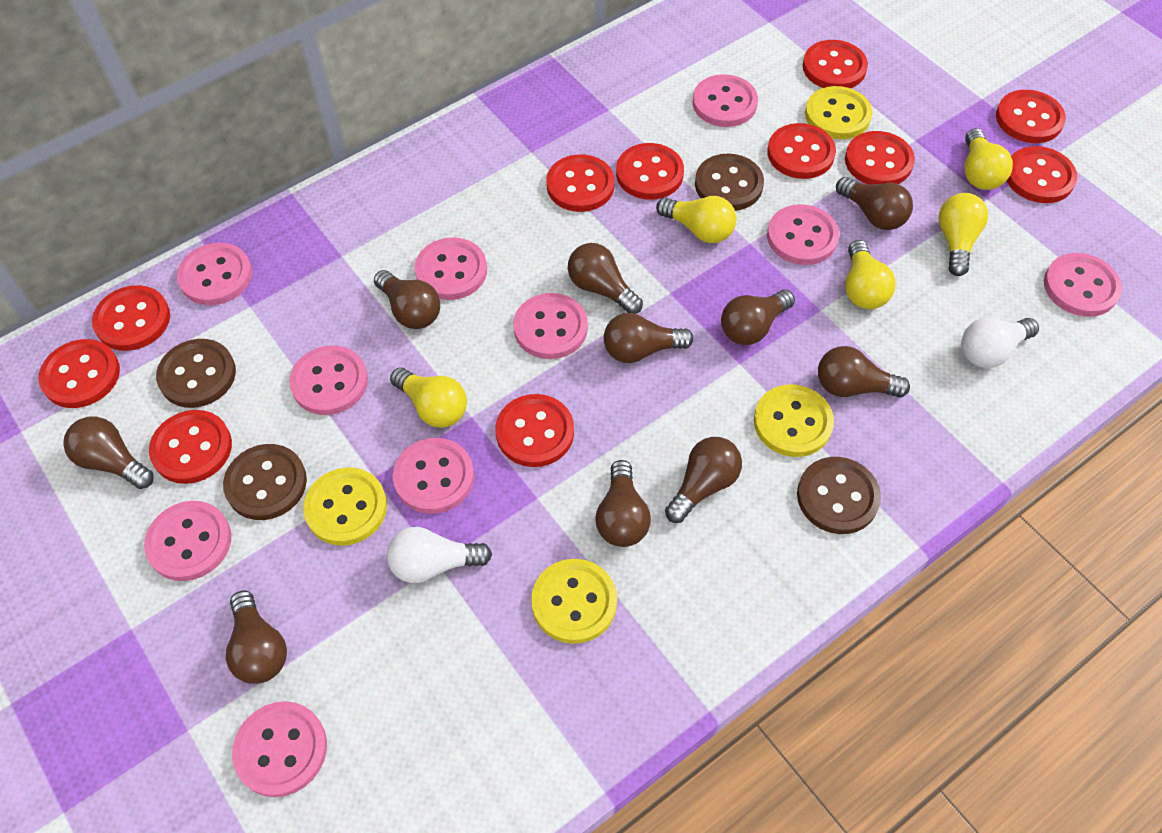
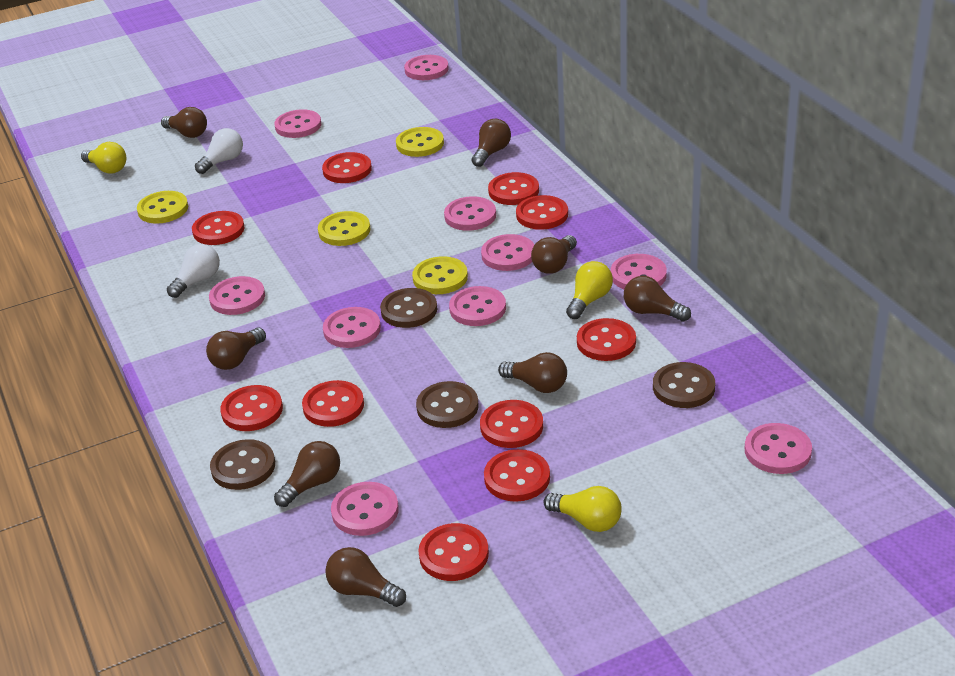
brown light bulb: 10 -> 8
red button: 11 -> 10
yellow light bulb: 5 -> 3

